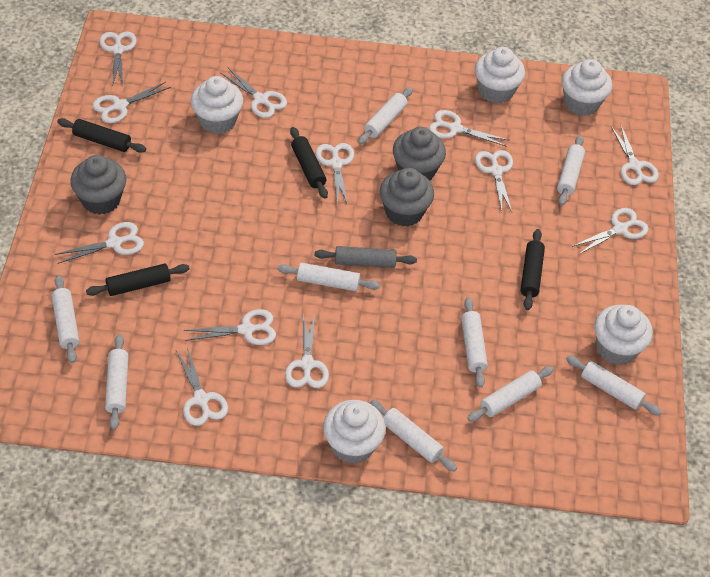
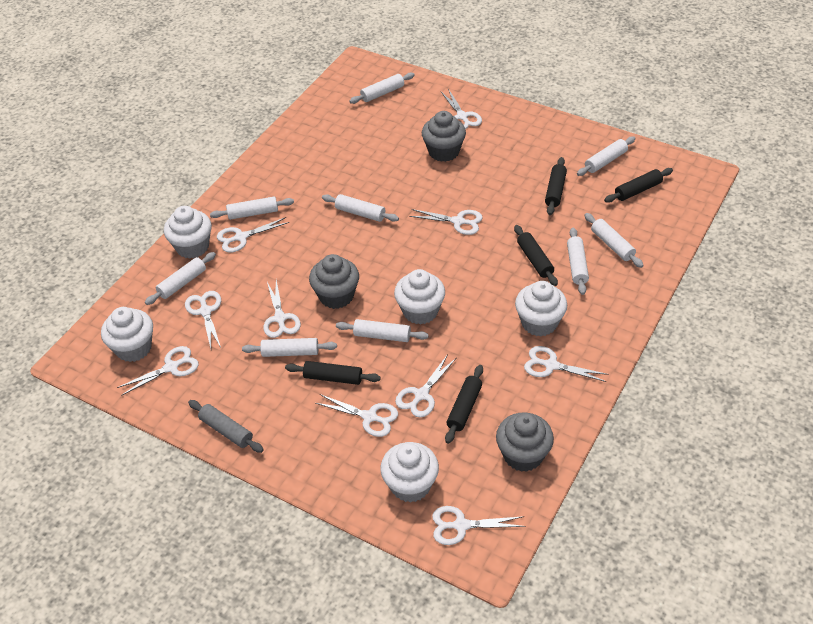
black rolling pin: 4 -> 5
white scissors: 12 -> 10

